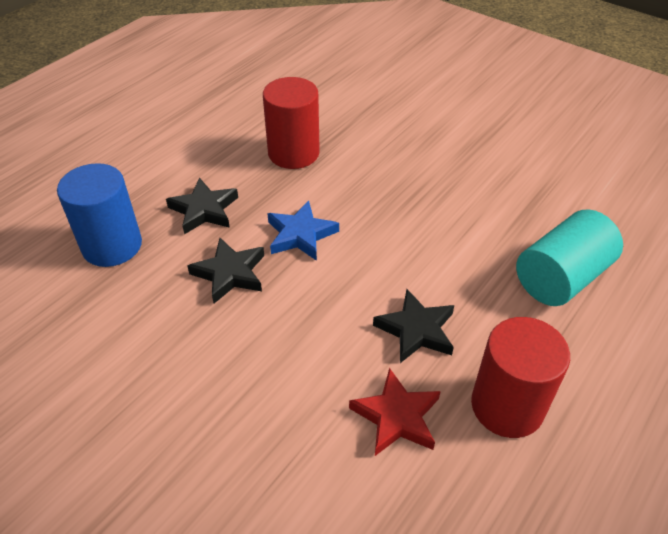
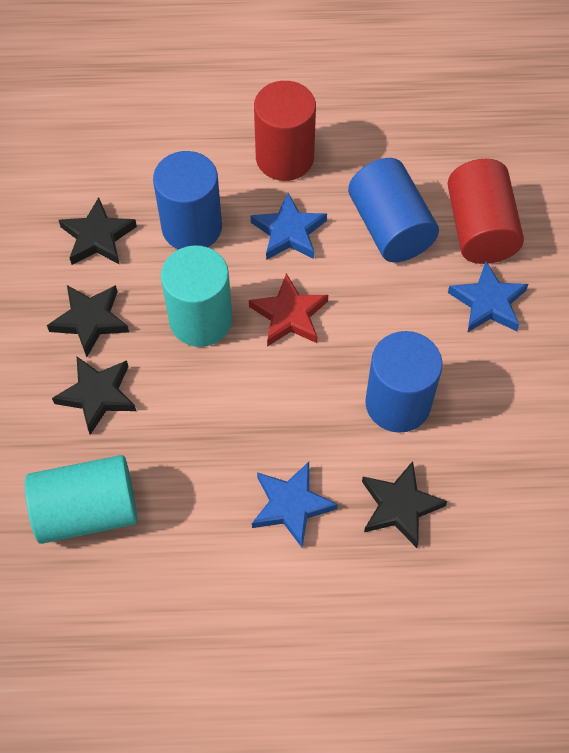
black star: 3 -> 4
blue cylinder: 1 -> 3
blue star: 1 -> 3
turquoise cylinder: 1 -> 2

